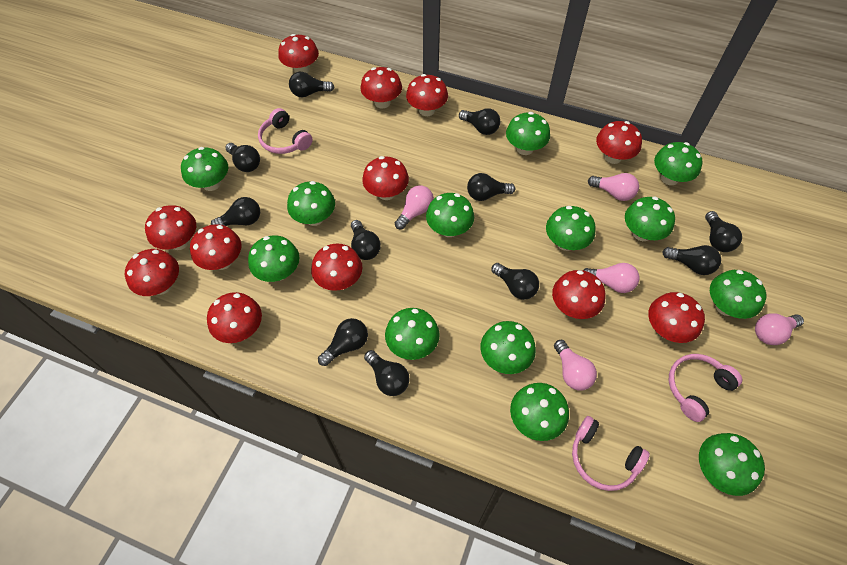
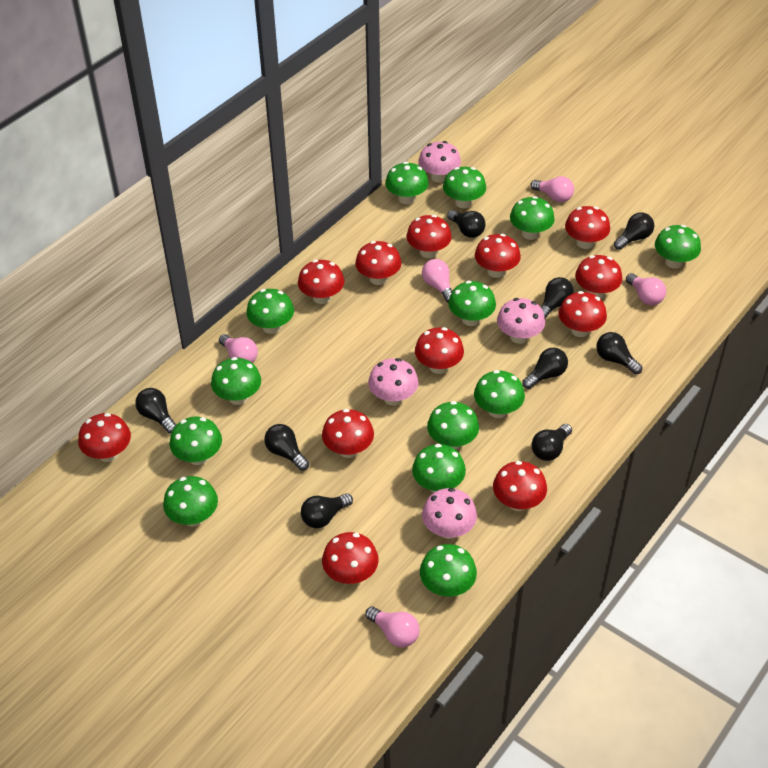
black light bulb: 11 -> 9
pink headphones: 3 -> 0
pink mushroom: 0 -> 4

